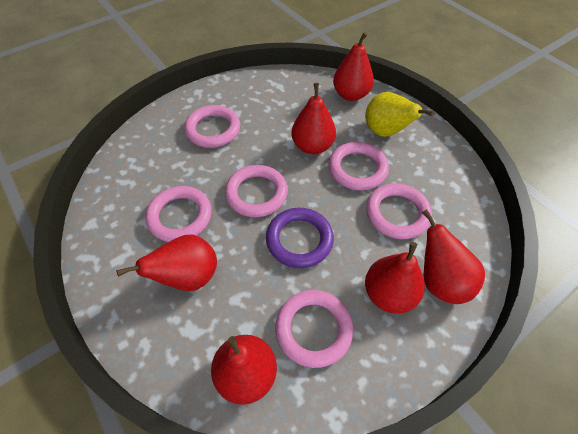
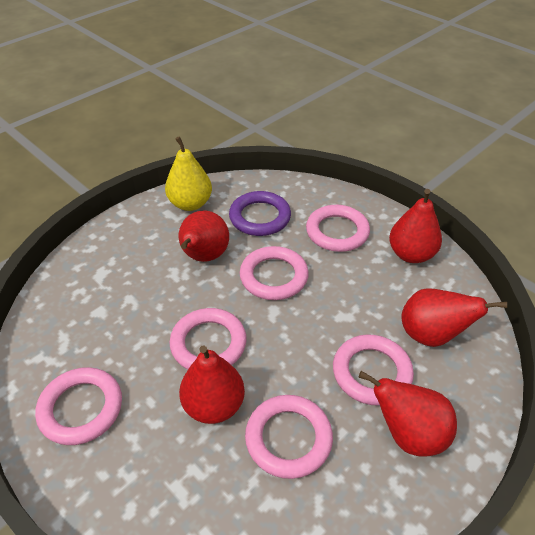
red pear: 6 -> 5

